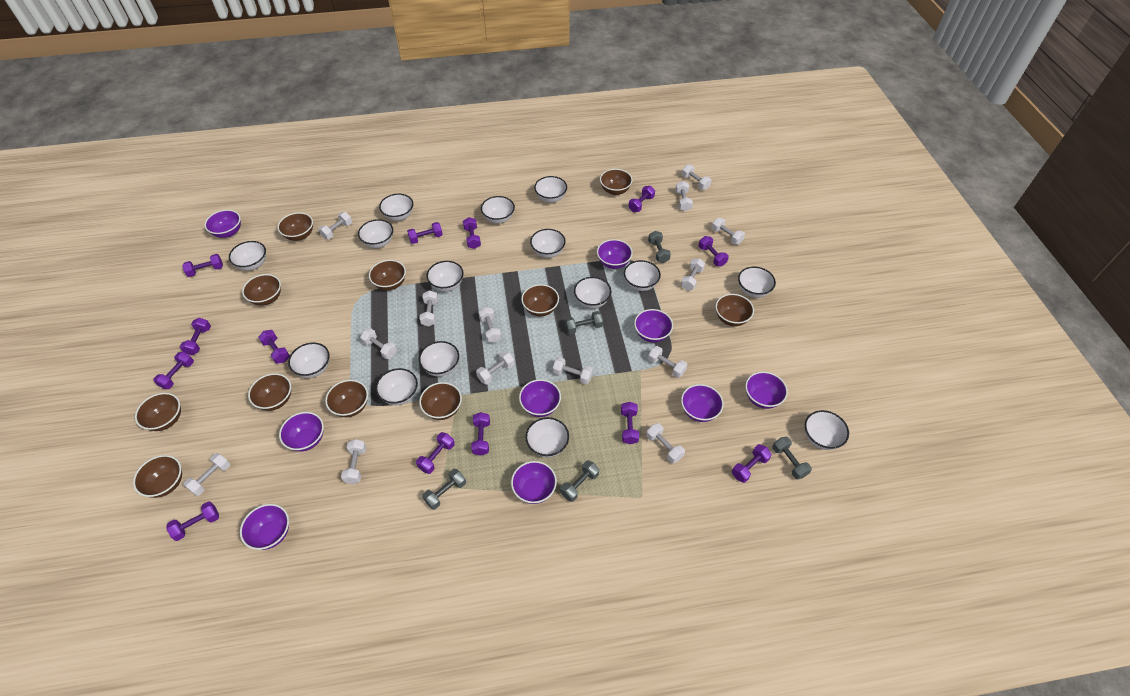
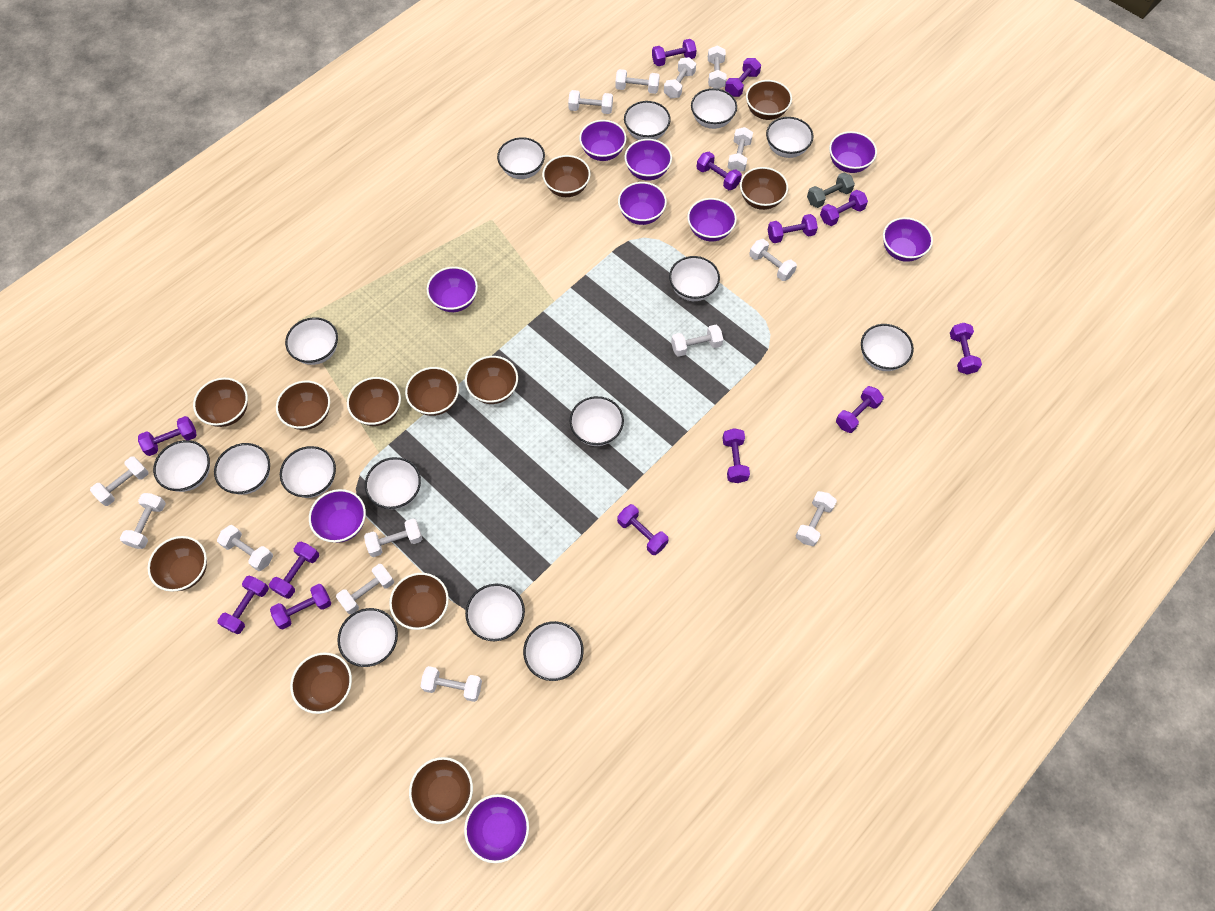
brown bowl: 11 -> 12
grey dumbbell: 5 -> 1

